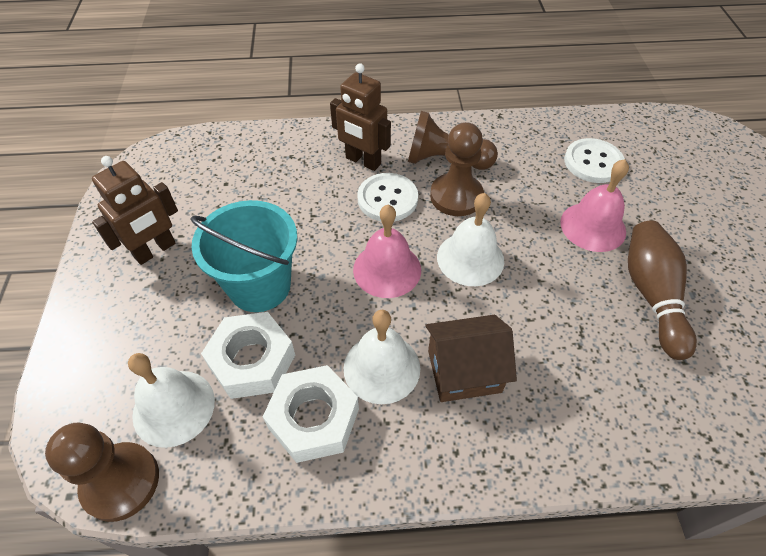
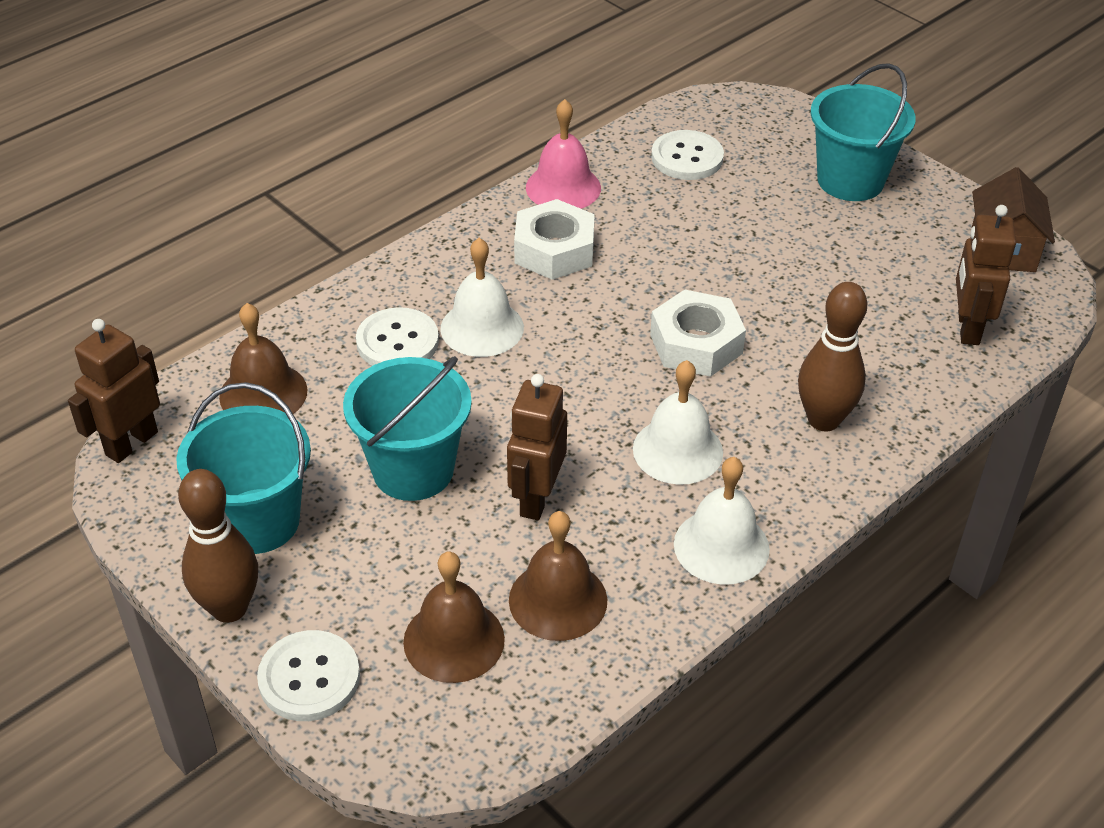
brown bell: 0 -> 3
brown bowling pin: 1 -> 2
brown pawn: 3 -> 0
brown robot: 2 -> 3
pink bell: 2 -> 1
turquoise bucket: 1 -> 3
white button: 2 -> 3

